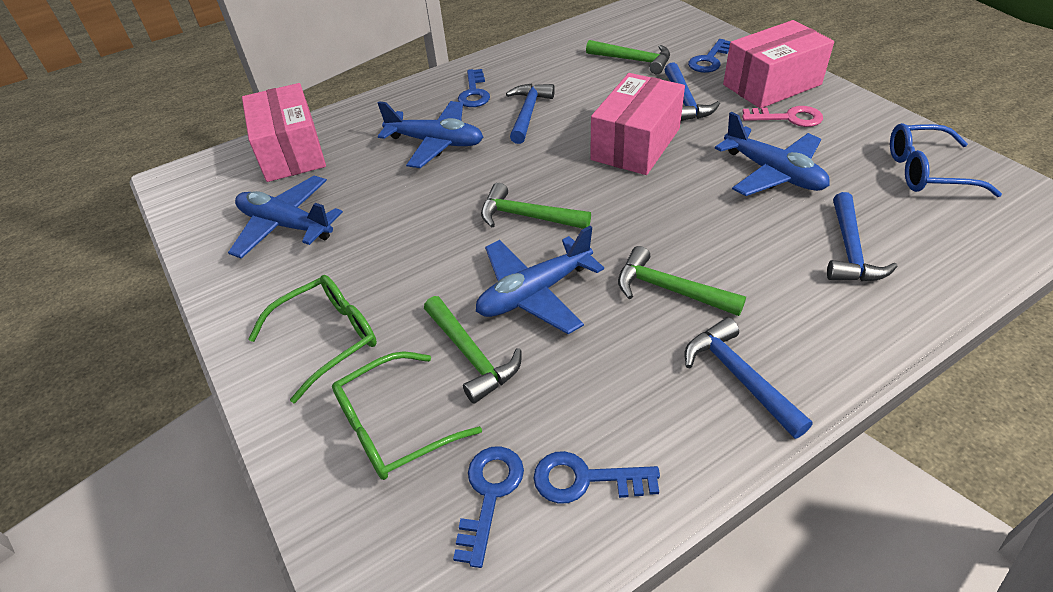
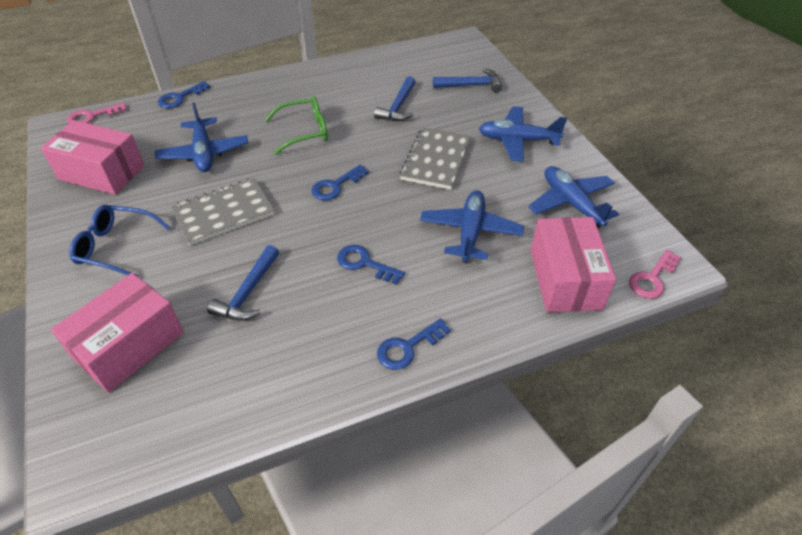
blue hammer: 4 -> 3
green glasses: 2 -> 1
green hammer: 4 -> 0
grey notebook: 0 -> 2
pink key: 1 -> 2

